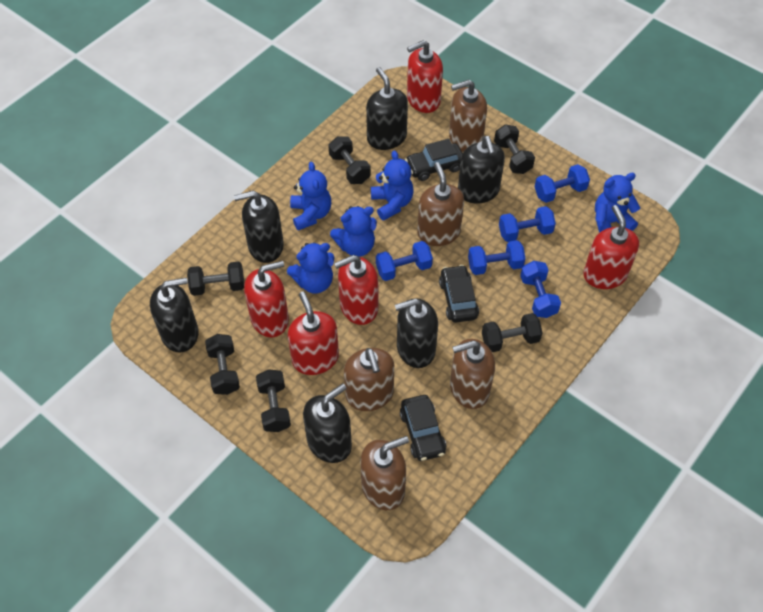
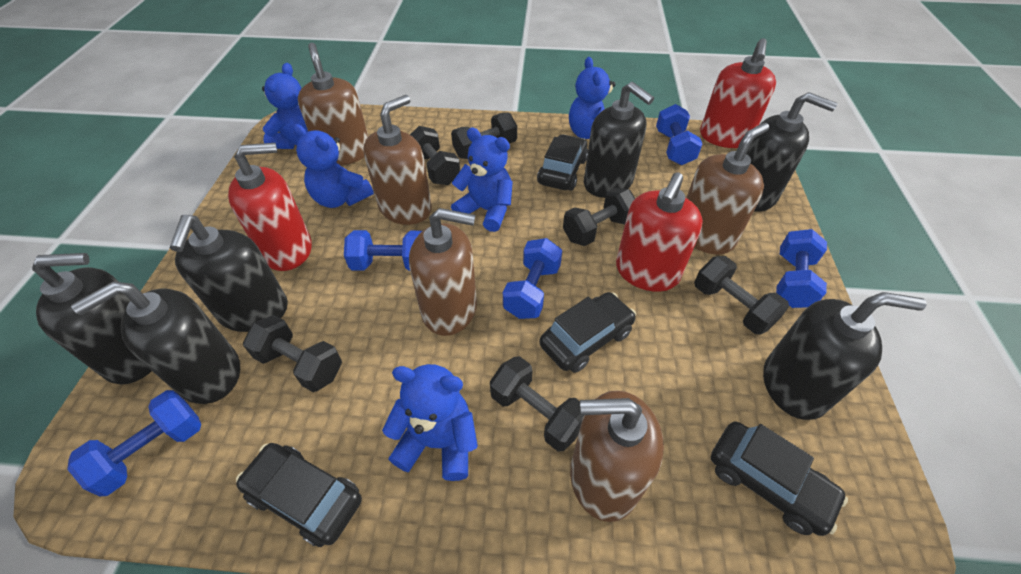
black car: 3 -> 4
red soap dispenser: 5 -> 3

